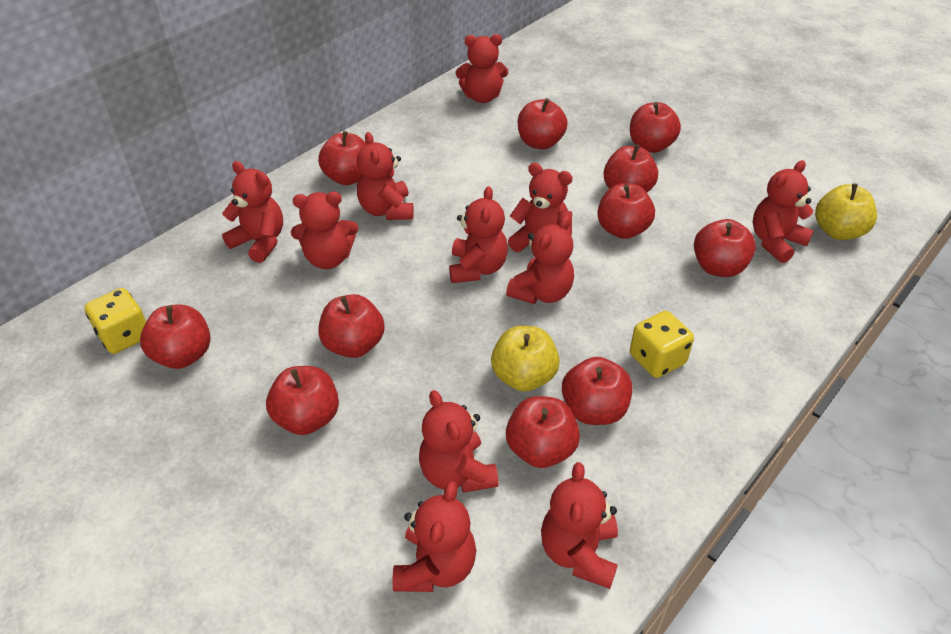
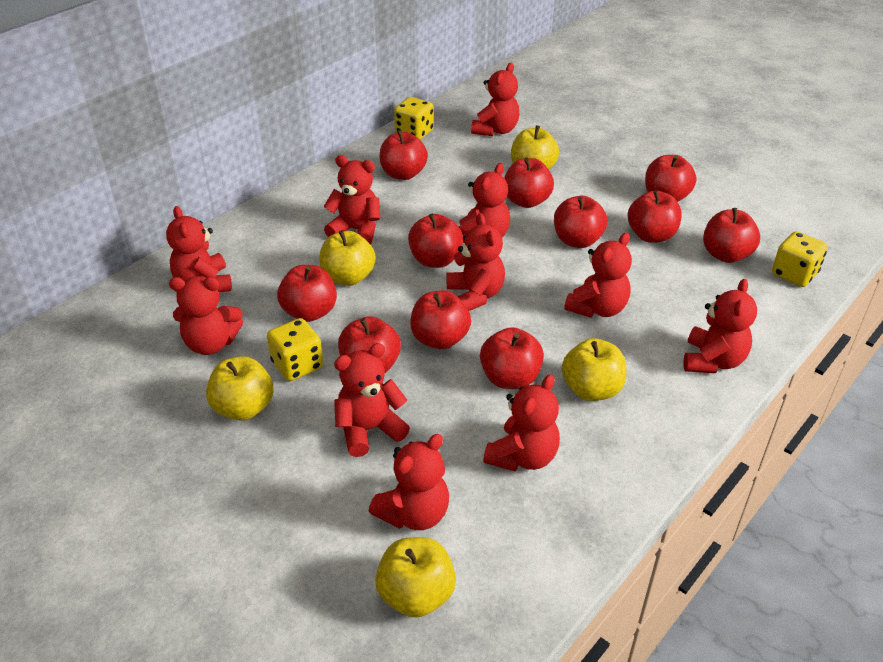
yellow apple: 2 -> 5
yellow dice: 2 -> 3

